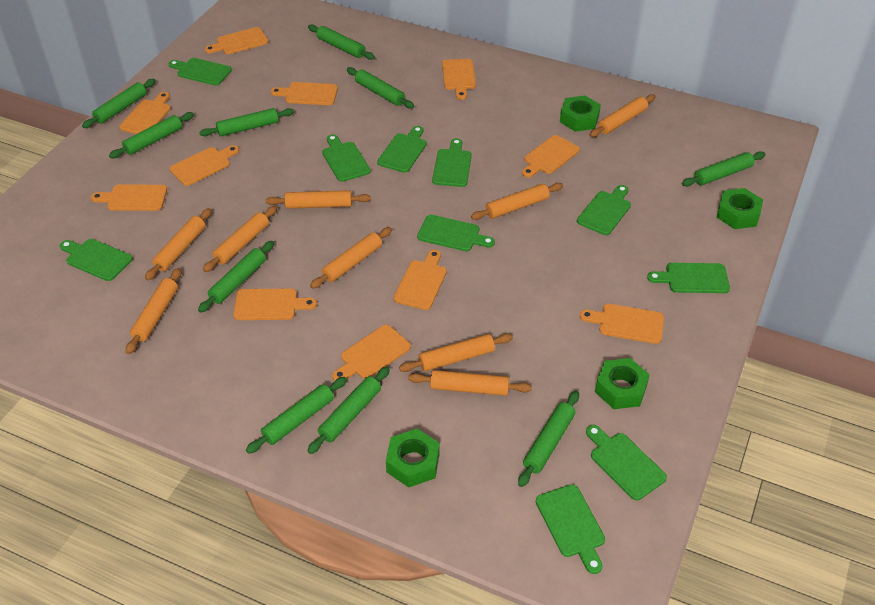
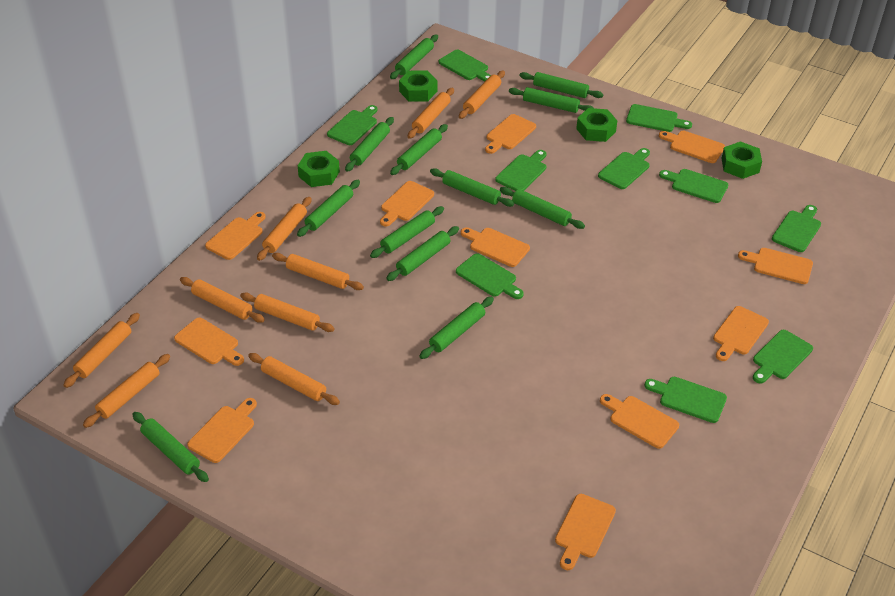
green rolling pin: 10 -> 12

